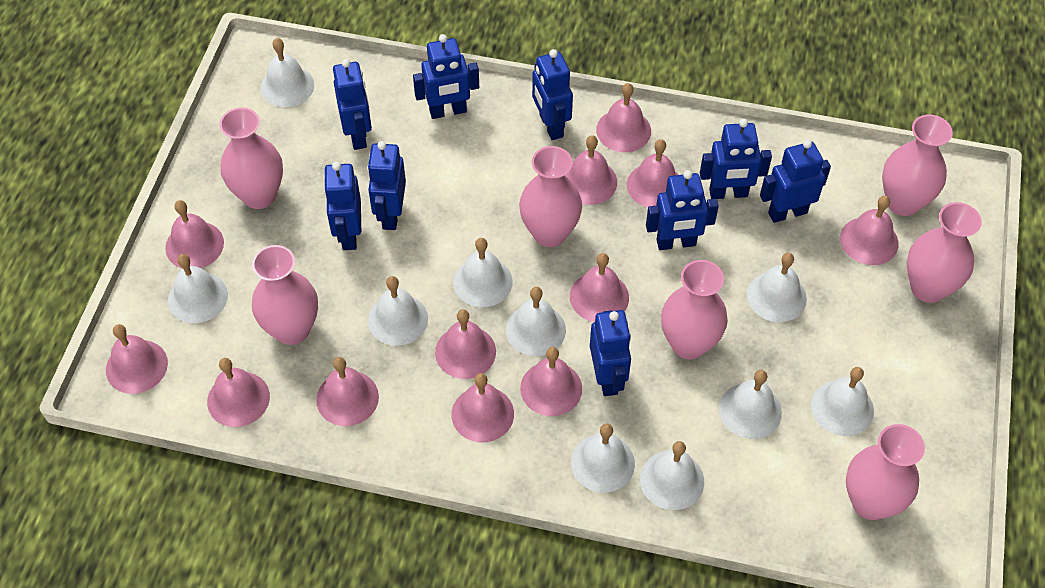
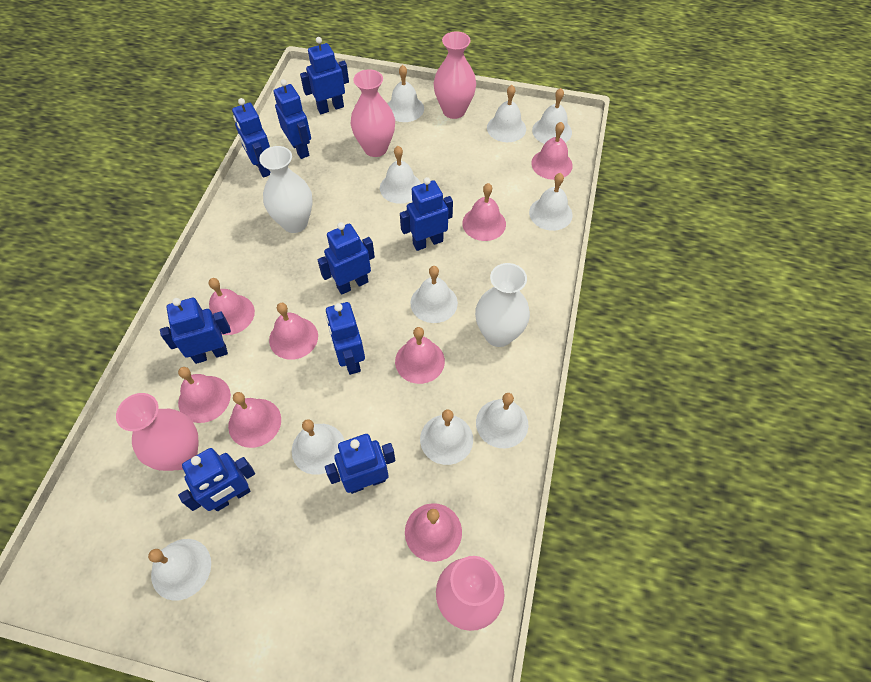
pink bell: 12 -> 8
pink vase: 7 -> 4
white vase: 0 -> 2

